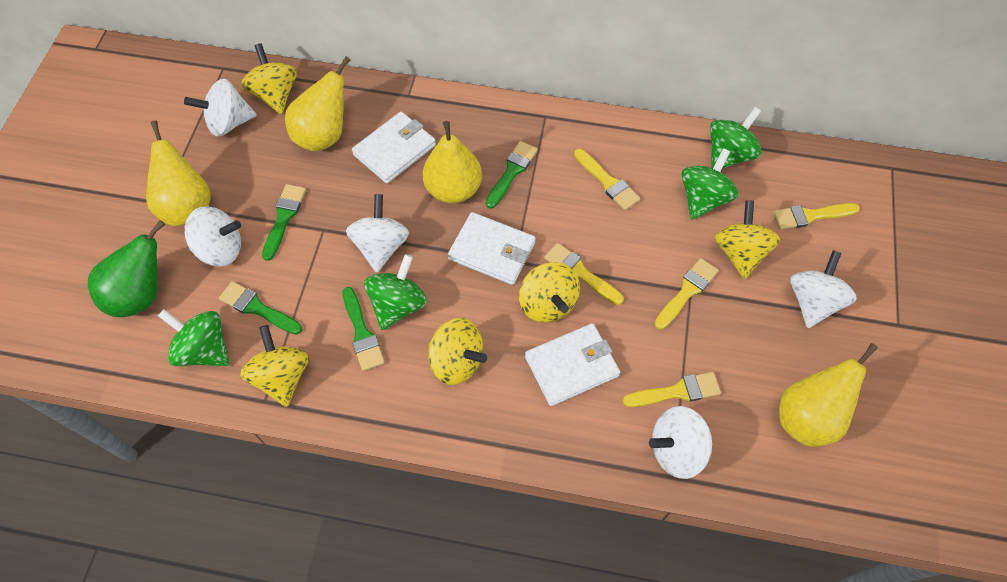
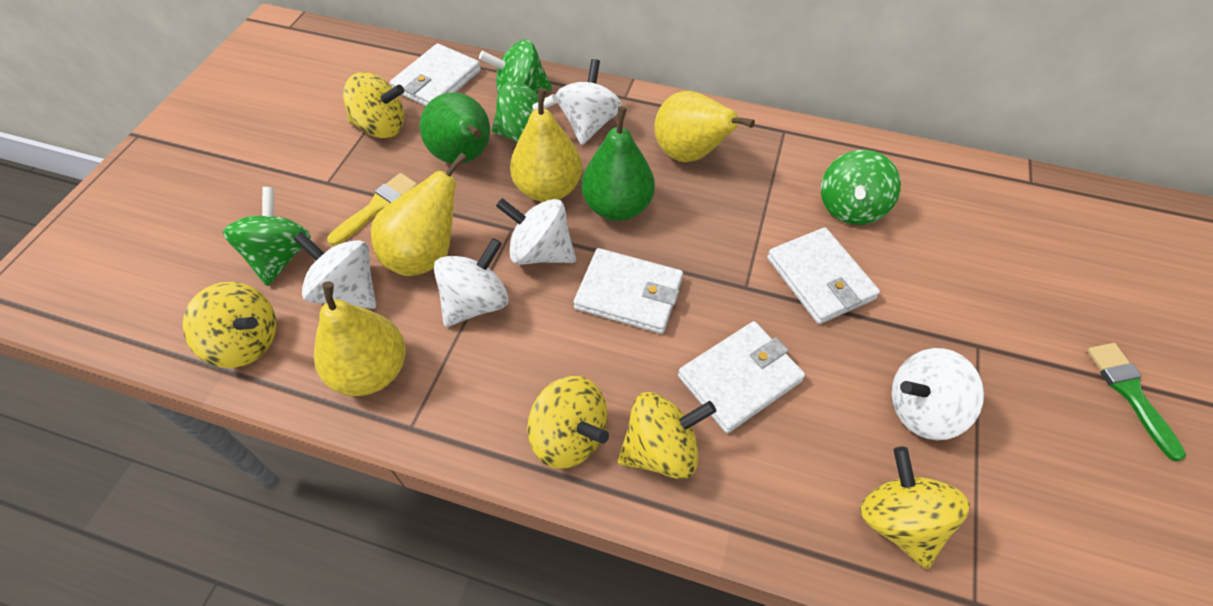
green brush: 4 -> 1
green pear: 1 -> 2
white wallet: 3 -> 4
yellow brush: 5 -> 1

